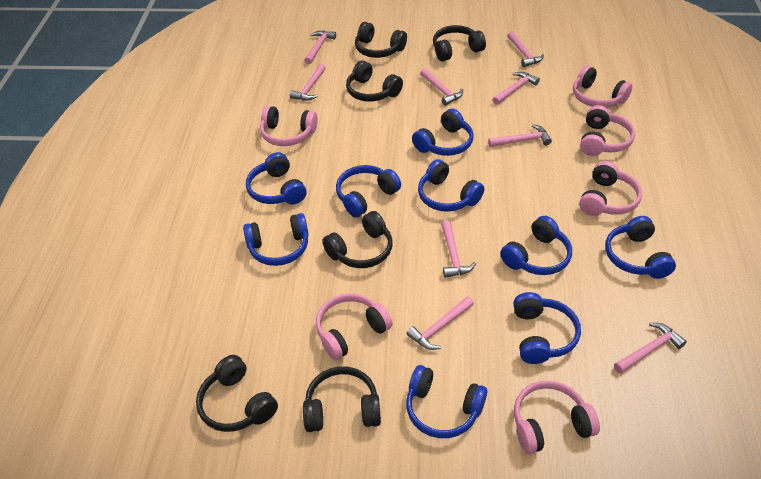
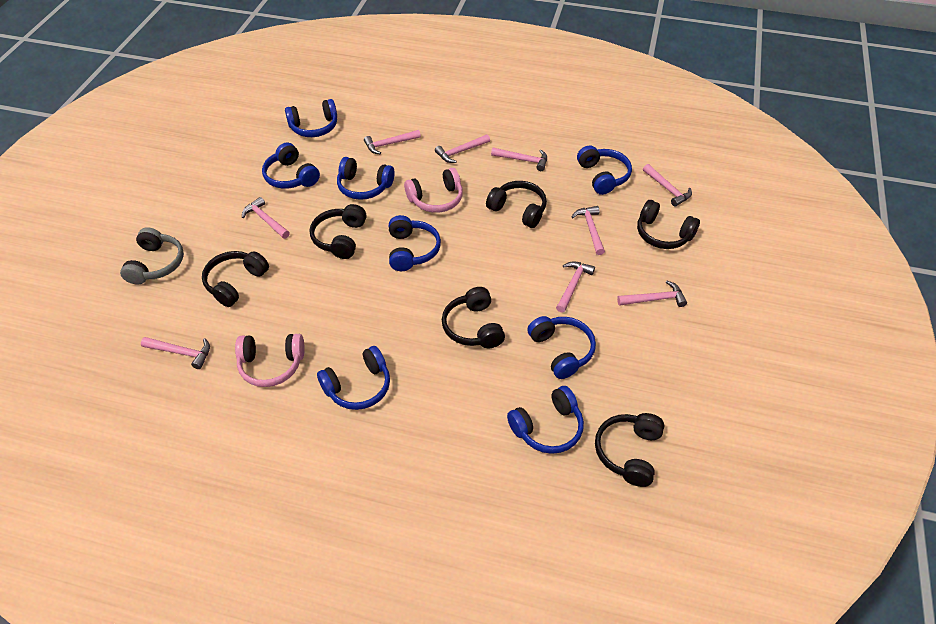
blue headphones: 9 -> 8
grey headphones: 0 -> 1
pink headphones: 6 -> 2

